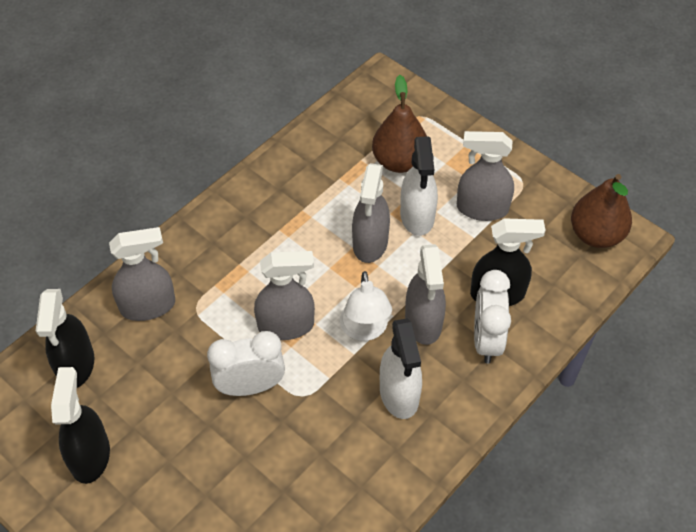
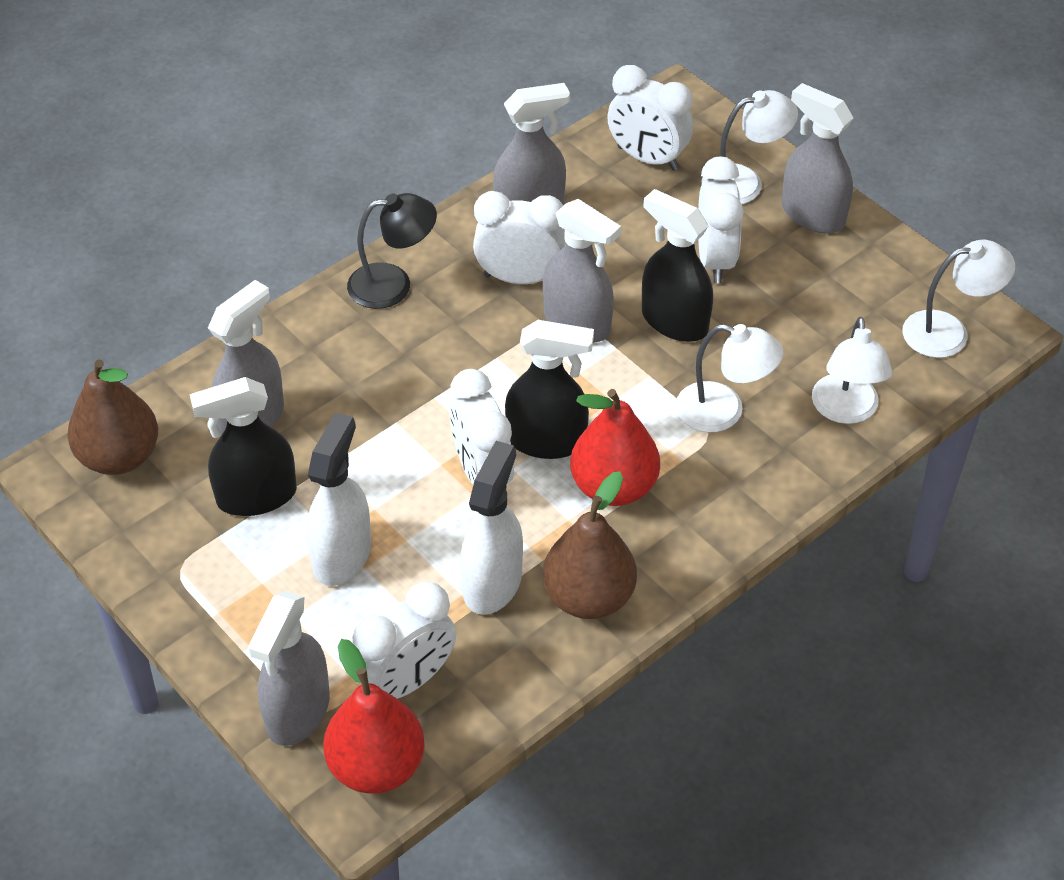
black lamp: 0 -> 1
red pear: 0 -> 2
white clock: 2 -> 5
white lamp: 1 -> 4

